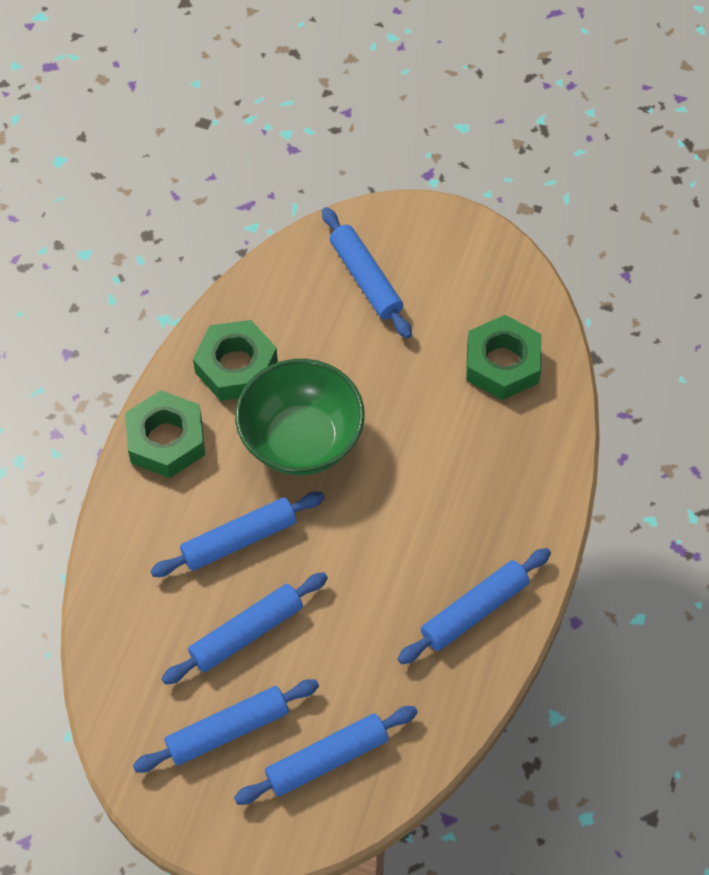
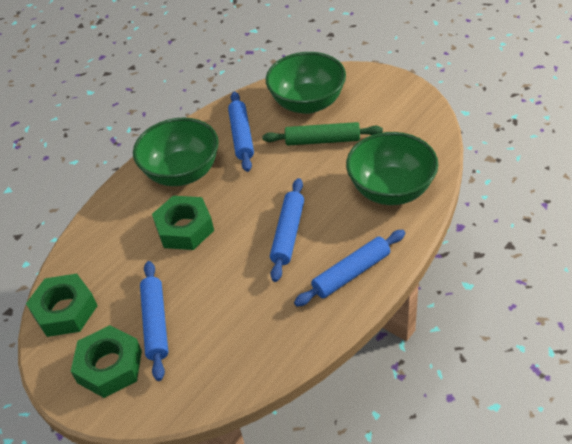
blue rolling pin: 6 -> 4
green bowl: 1 -> 3
green rolling pin: 0 -> 1

